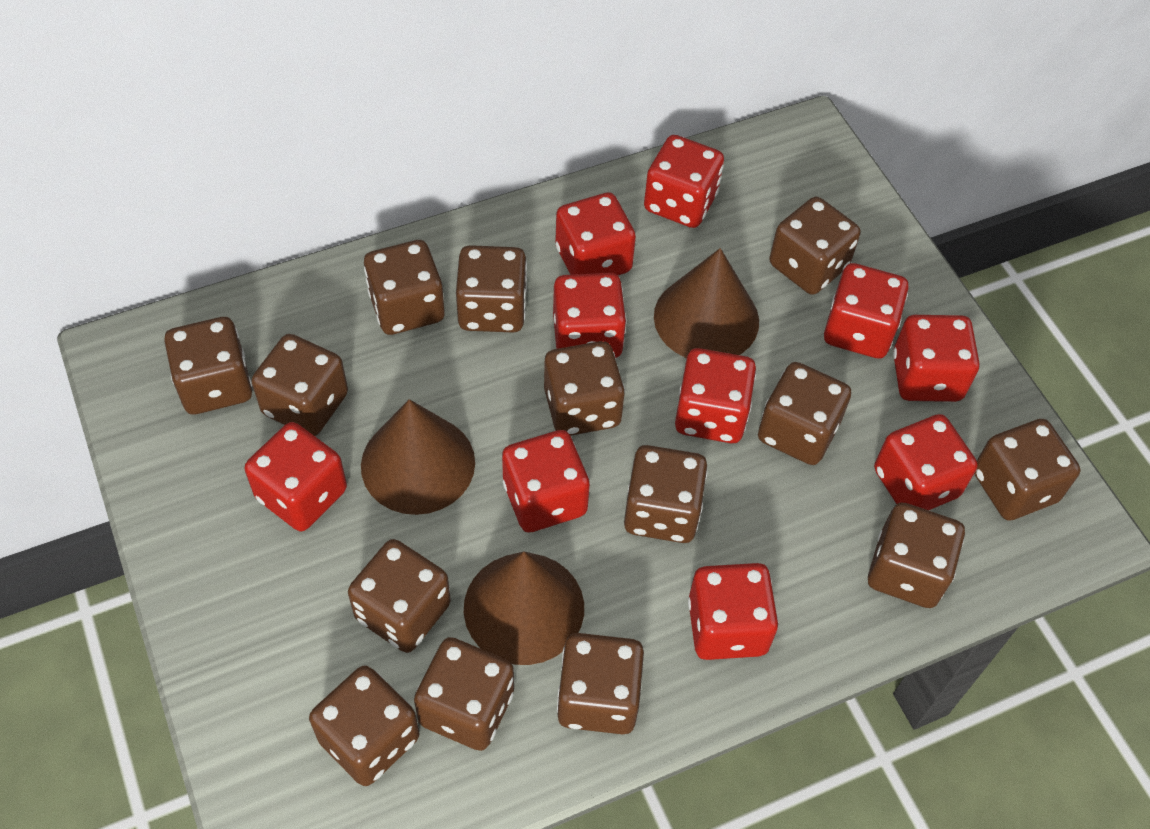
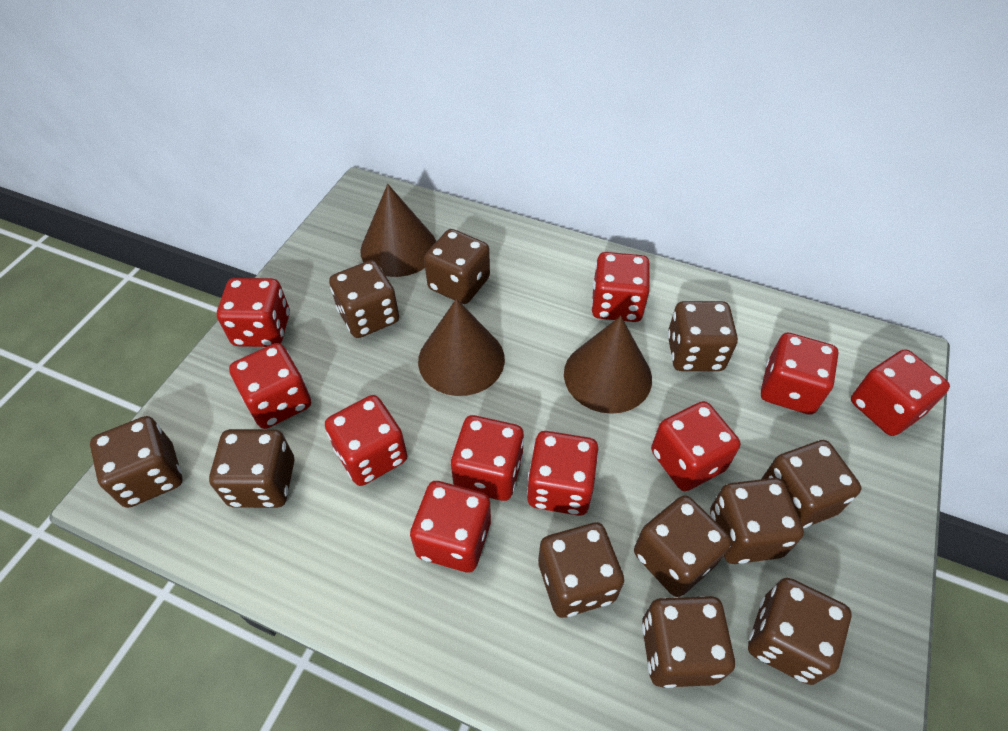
brown dice: 14 -> 11

